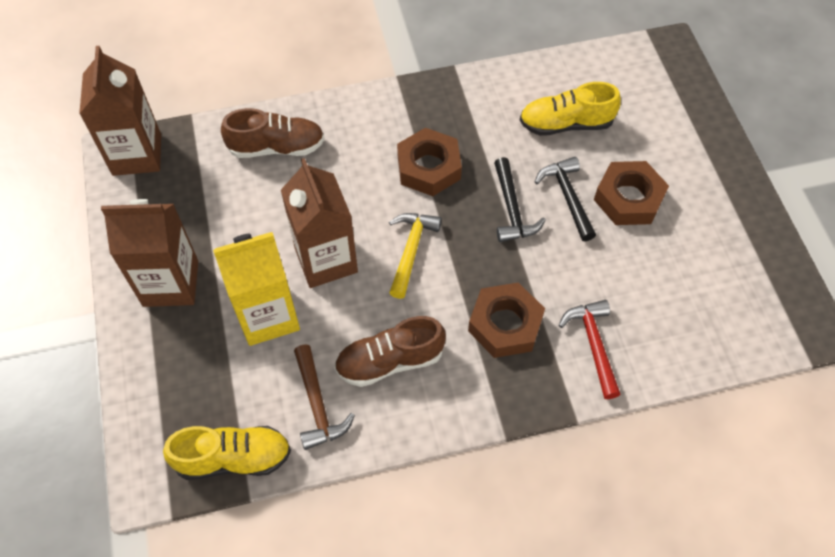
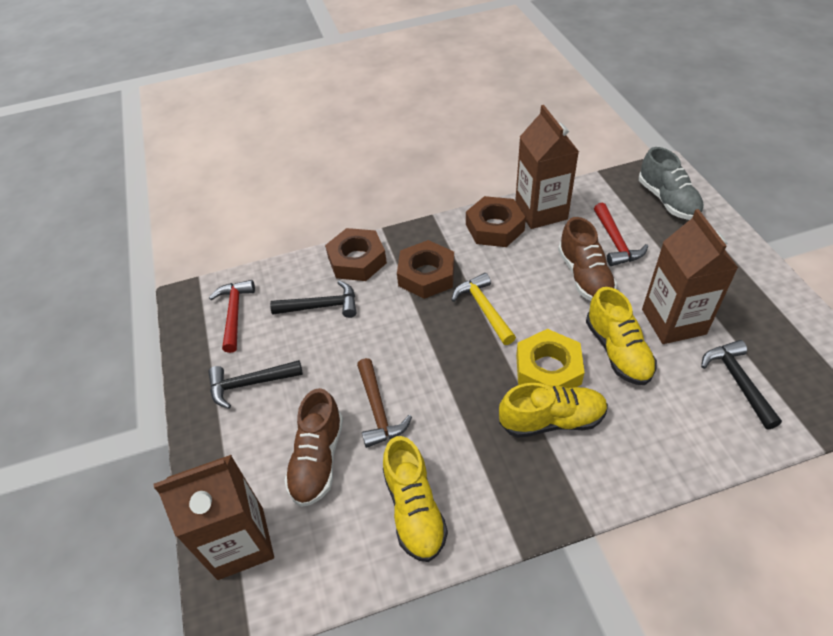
black hammer: 2 -> 3
grey shoe: 0 -> 1
red hammer: 1 -> 2
yellow carton: 1 -> 0
yellow nut: 0 -> 1
yellow shoe: 2 -> 3

